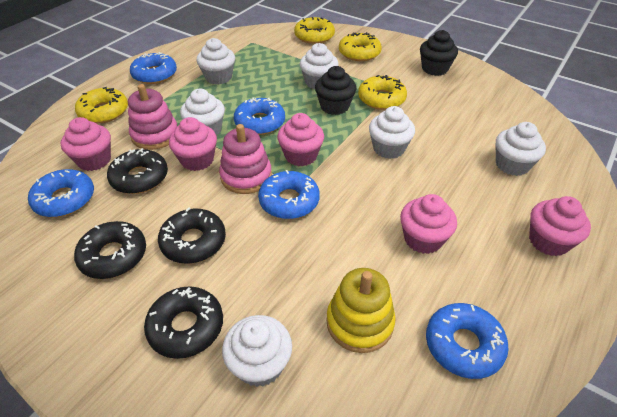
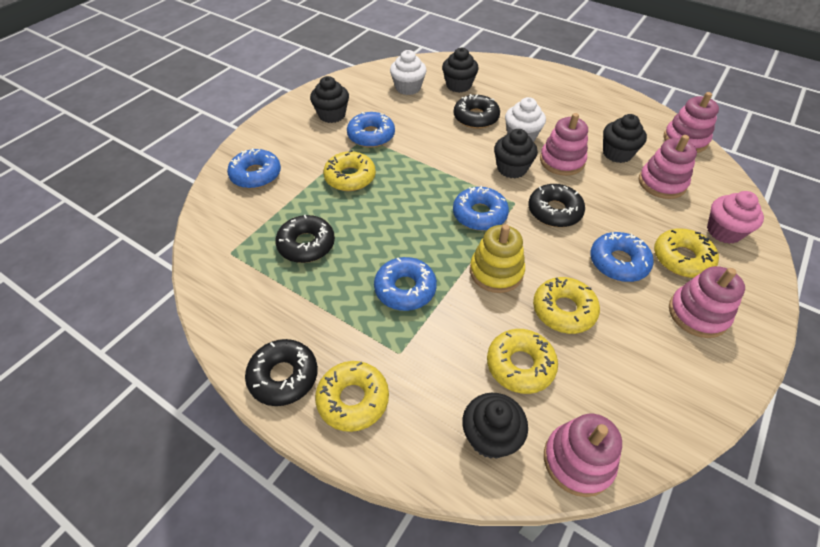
black cupcake: 2 -> 5
pink cupcake: 5 -> 1
pink stacking toy: 2 -> 5
white cupcake: 6 -> 2
yellow donut: 4 -> 5

